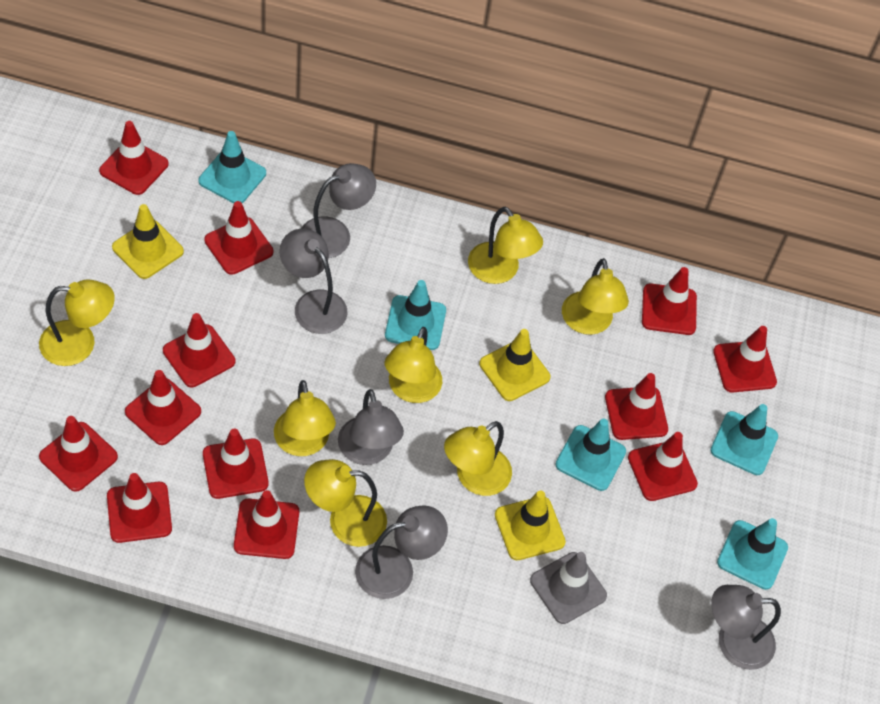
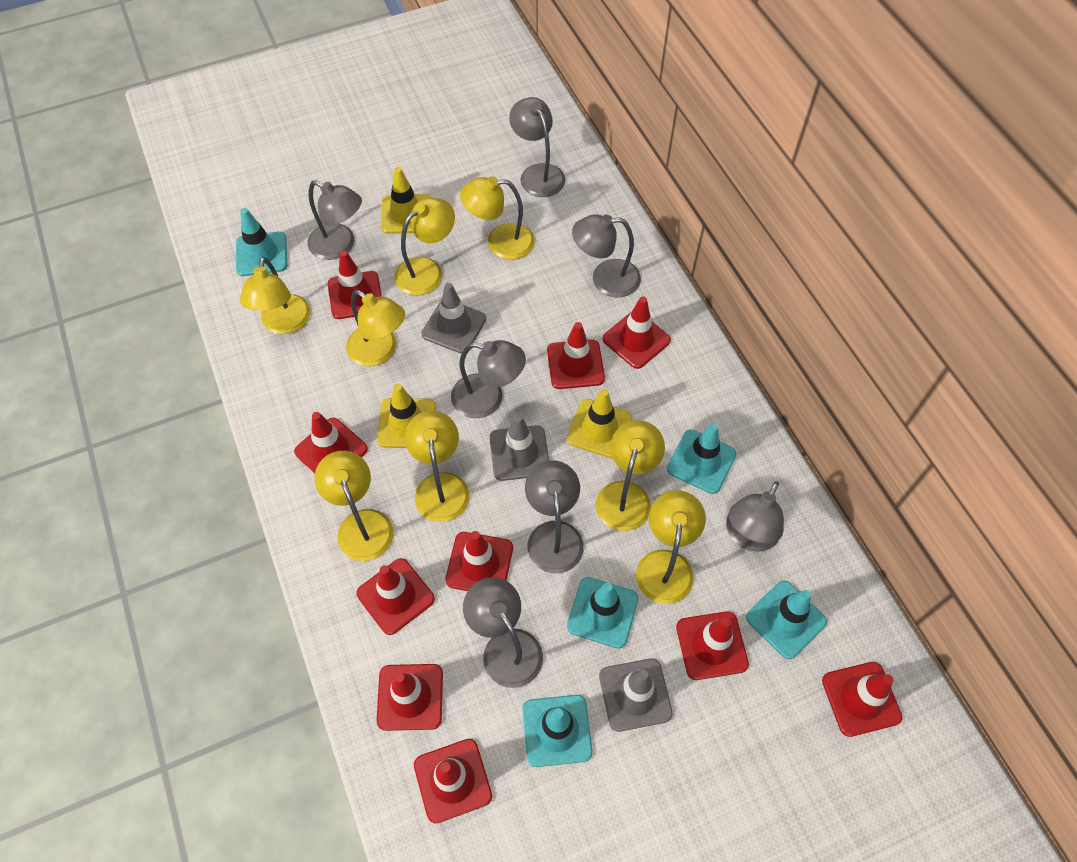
grey lamp: 5 -> 7
grey traffic cone: 1 -> 3
red traffic cone: 12 -> 10
yellow lamp: 7 -> 8

